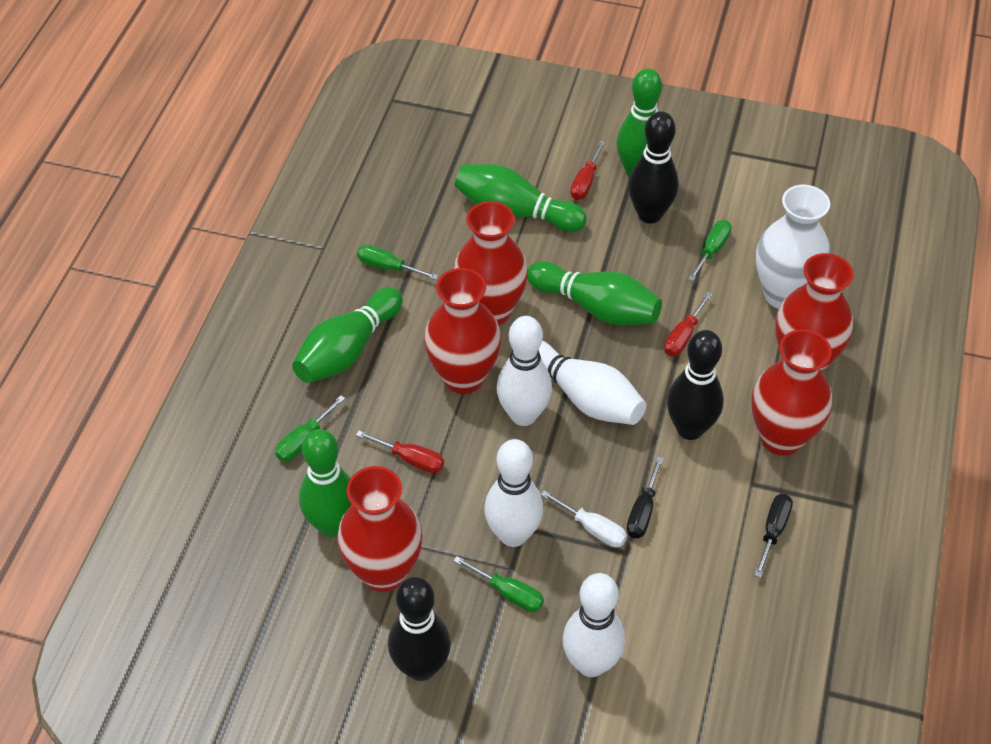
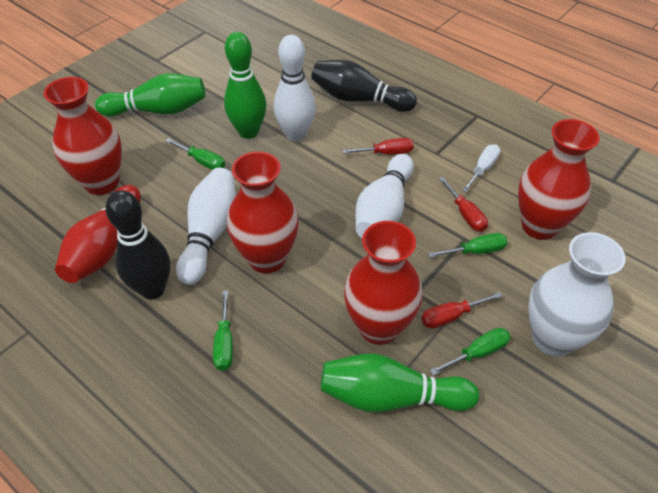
black bowling pin: 3 -> 2
black screwdriver: 2 -> 0
green bowling pin: 5 -> 3
red bowling pin: 0 -> 1
red vase: 5 -> 4
white bowling pin: 4 -> 3

